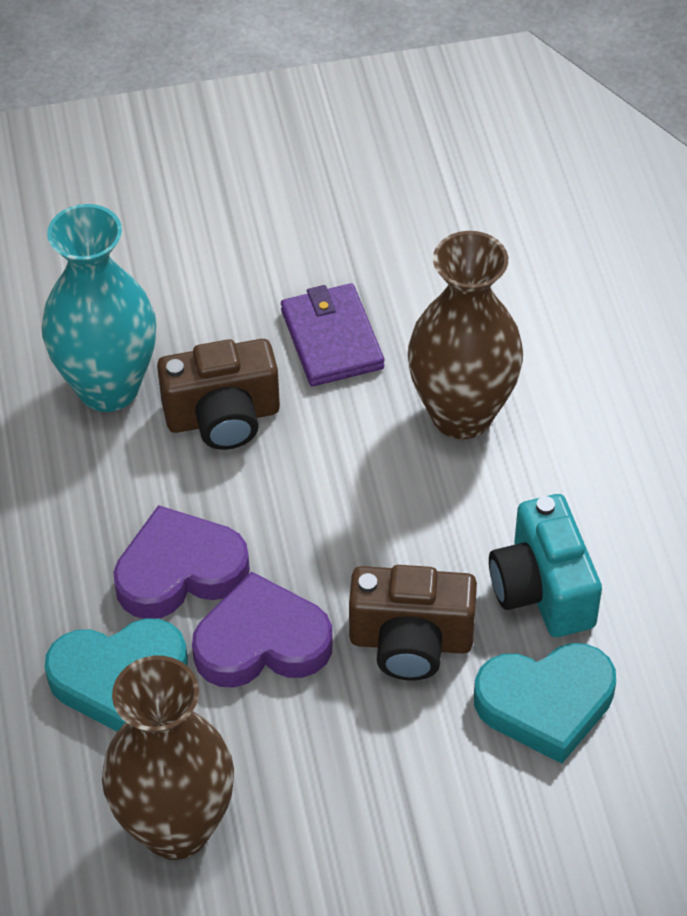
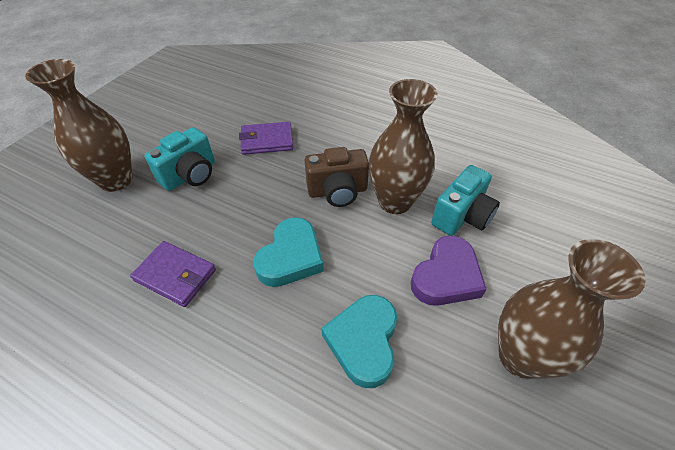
brown camera: 2 -> 1
brown vase: 2 -> 3
purple heart: 2 -> 1
purple wallet: 1 -> 2
turquoise camera: 1 -> 2
turquoise vase: 1 -> 0

